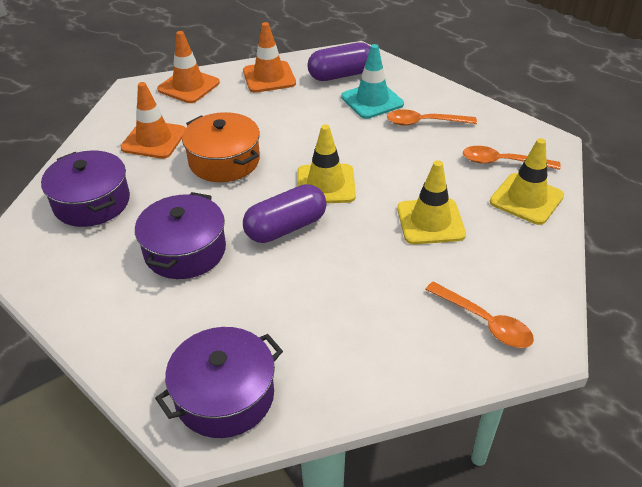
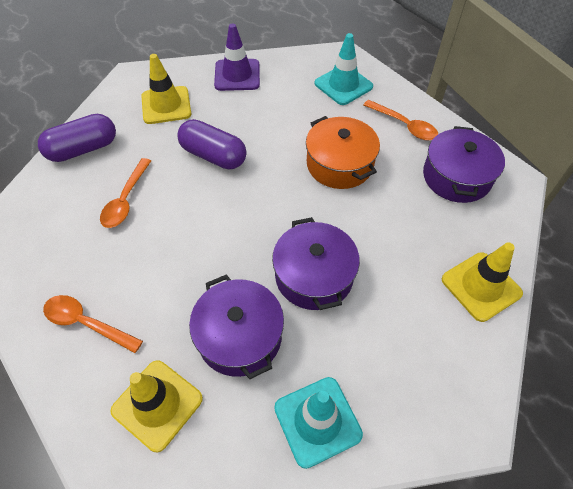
orange traffic cone: 3 -> 0
purple traffic cone: 0 -> 1
turquoise traffic cone: 1 -> 2

